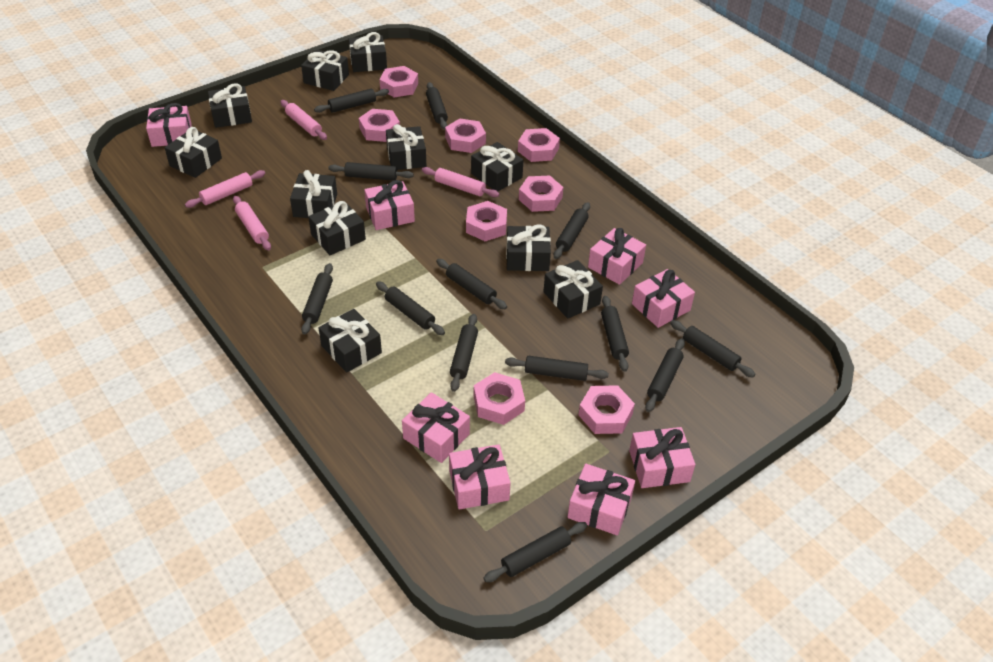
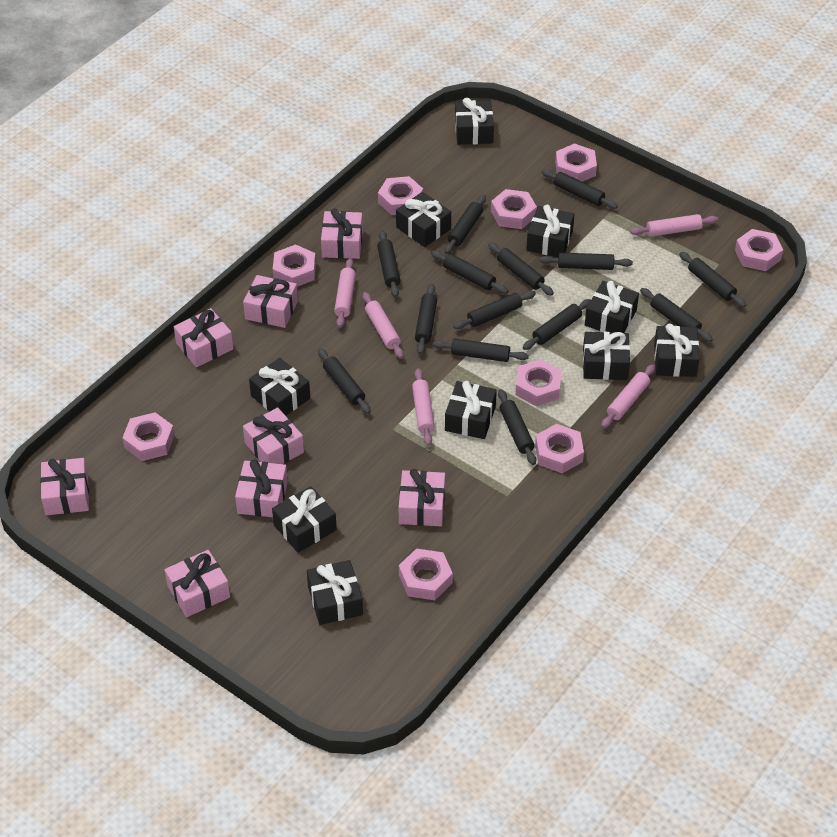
black gift: 11 -> 10
black rolling pin: 13 -> 14
pink nut: 8 -> 9
pink rolling pin: 4 -> 5

